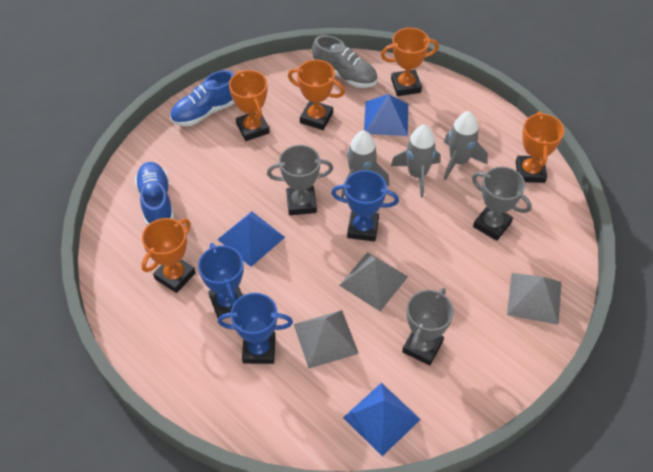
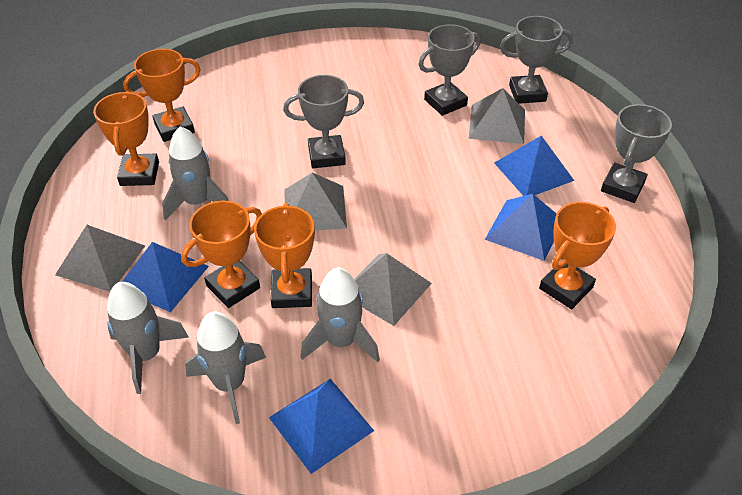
blue pyramid: 3 -> 4
blue shoe: 2 -> 0
blue trophy: 3 -> 0
grey pyramid: 3 -> 4
grey rocket: 3 -> 4
grey shoe: 1 -> 0
grey trophy: 3 -> 4

